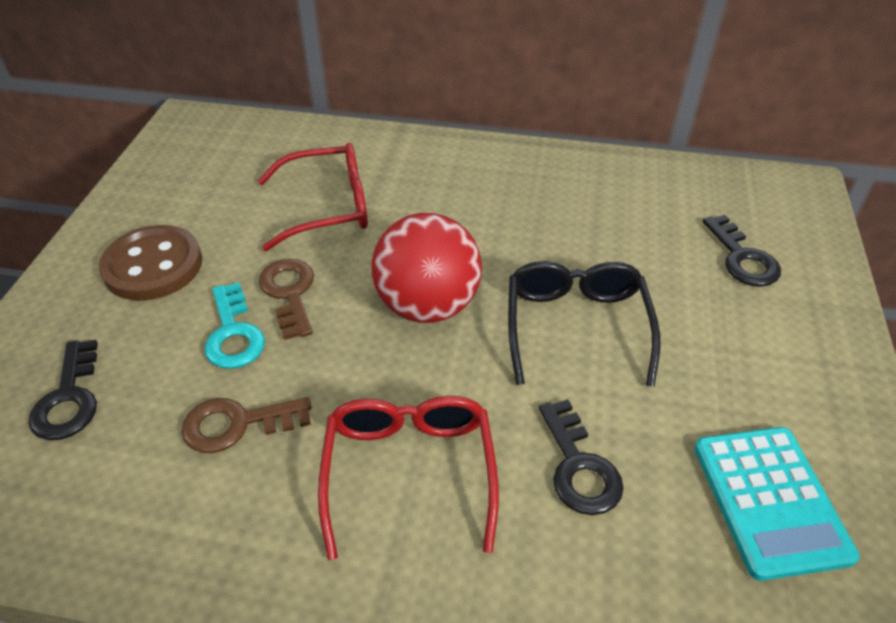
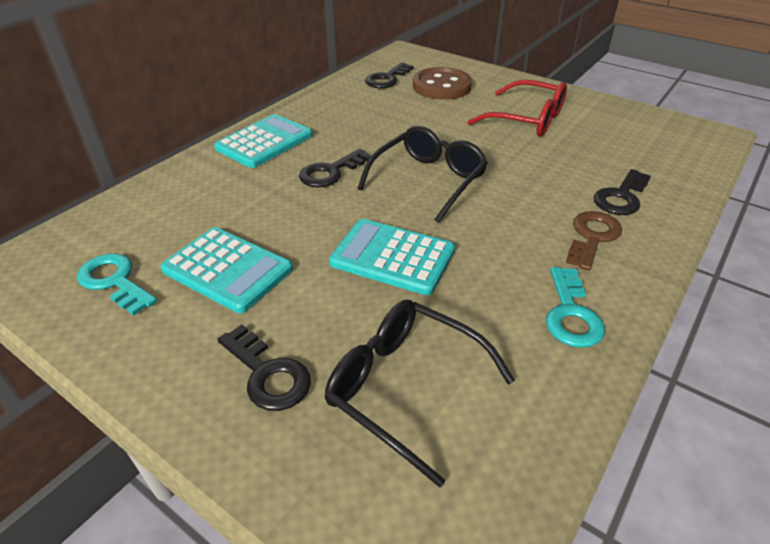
black glasses: 1 -> 2
black key: 3 -> 4
brown key: 2 -> 1
red ball: 1 -> 0
red glasses: 2 -> 1
turquoise calculator: 1 -> 3
turquoise key: 1 -> 2

